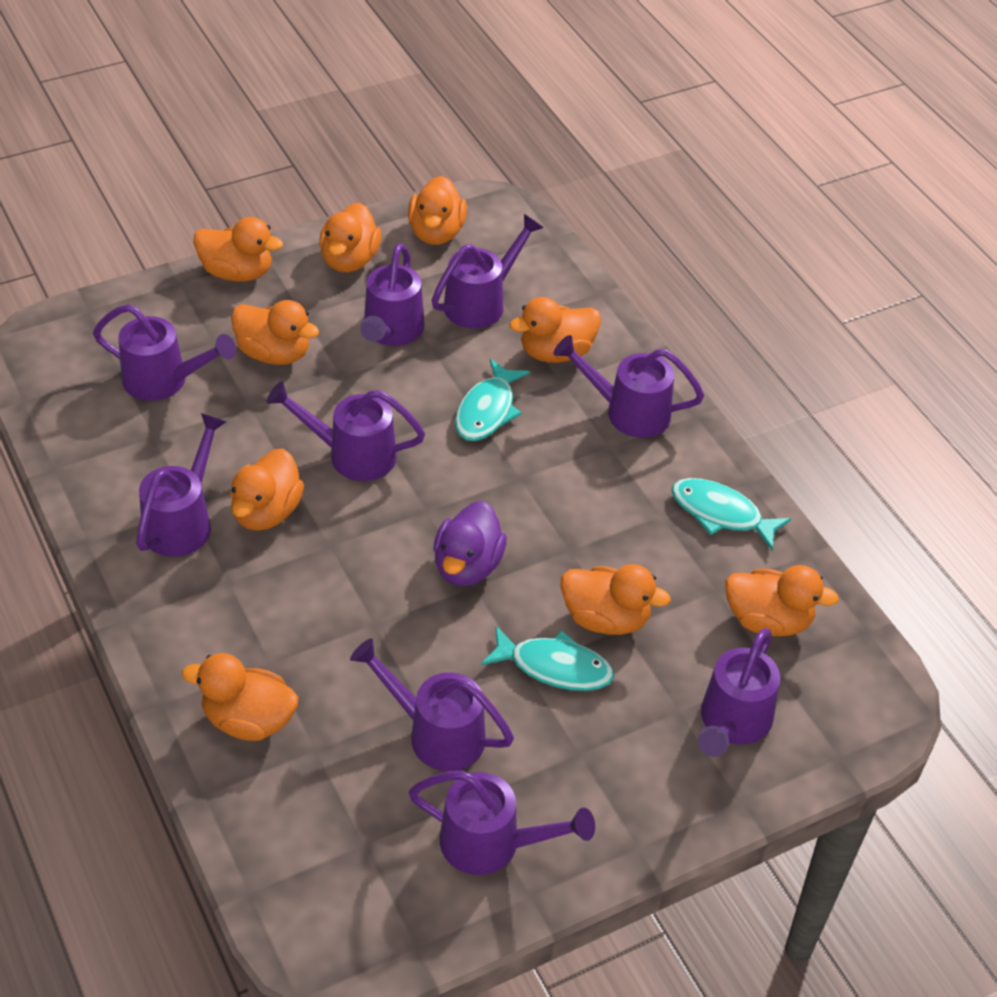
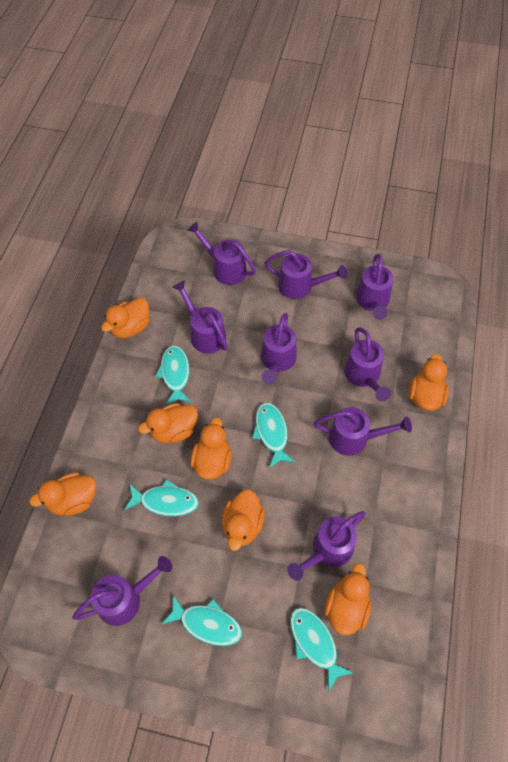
orange duck: 9 -> 7
purple duck: 1 -> 0
turquoise fish: 3 -> 5

